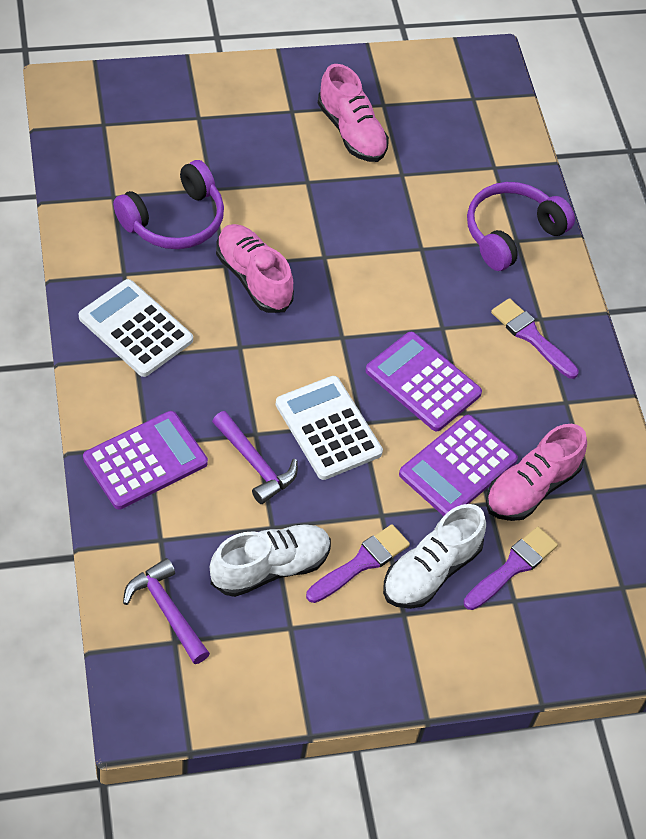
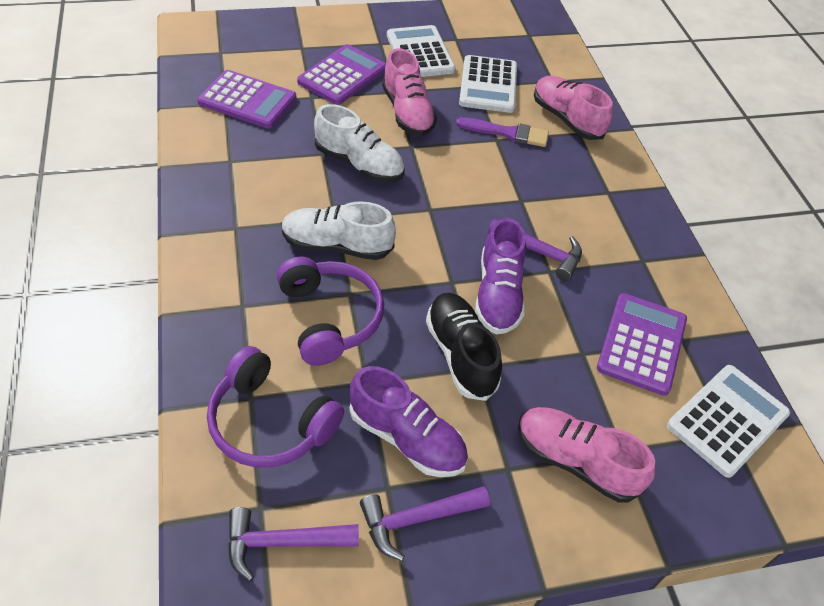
black shoe: 0 -> 1
purple brush: 3 -> 1
purple hammer: 2 -> 3
purple shoe: 0 -> 2
white calculator: 2 -> 3

